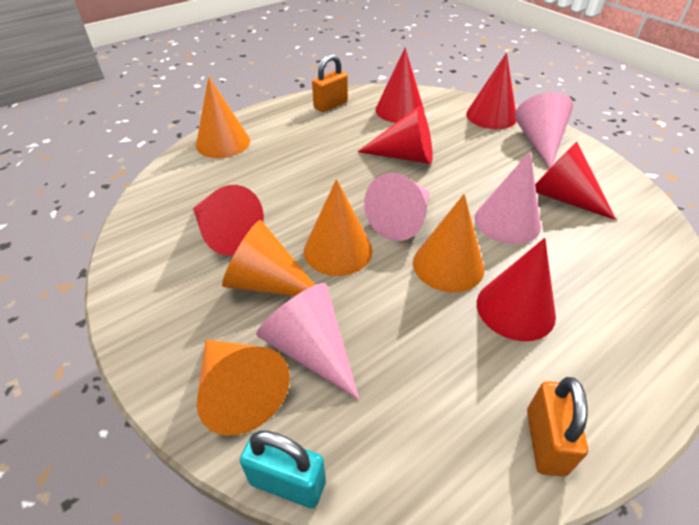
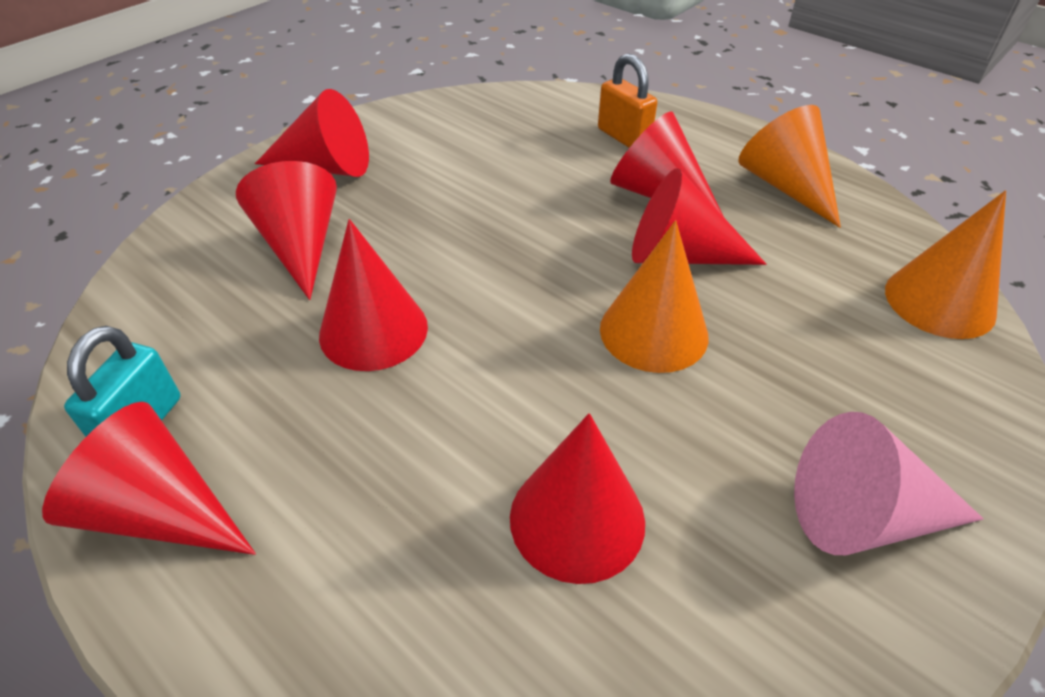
orange cone: 5 -> 3
orange padlock: 2 -> 1
pink cone: 4 -> 1
red cone: 6 -> 7

